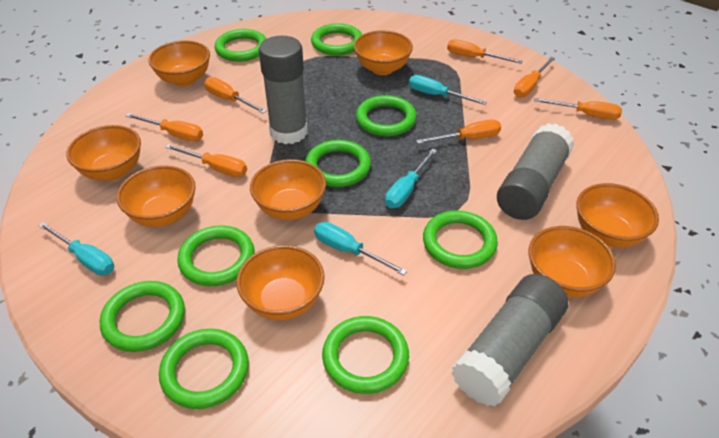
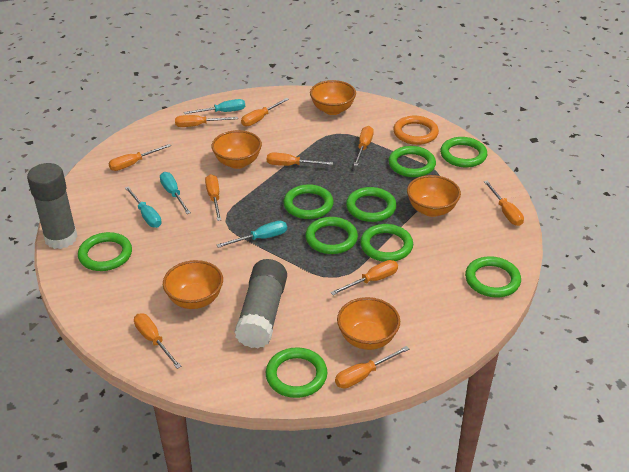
grey glue stick: 3 -> 2
orange bowl: 8 -> 5
orange ring: 0 -> 1
orange screwdriver: 7 -> 10

